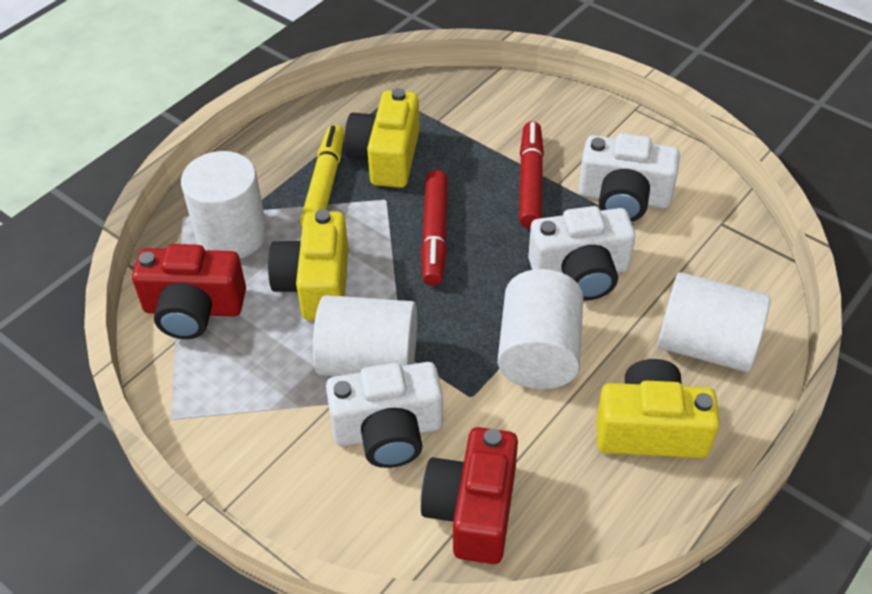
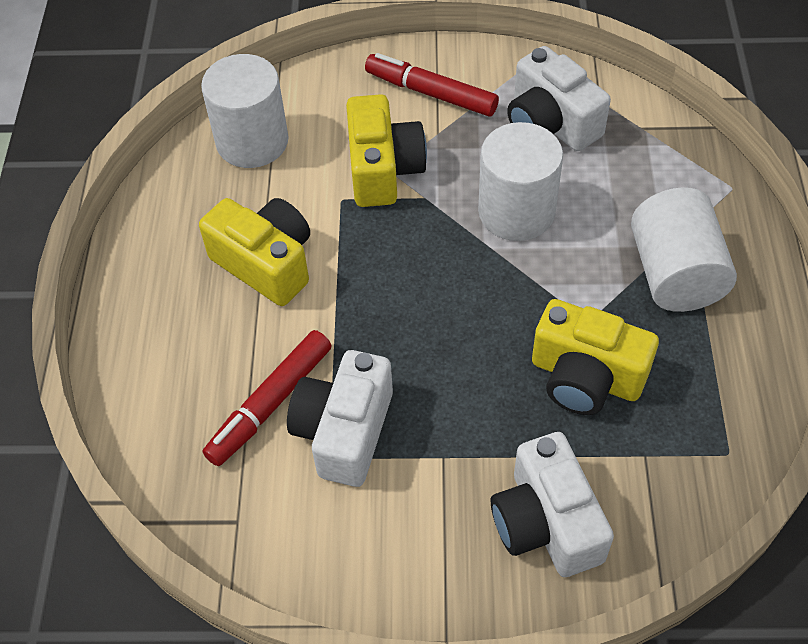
red camera: 2 -> 0
white cylinder: 4 -> 3
yellow marker: 1 -> 0

